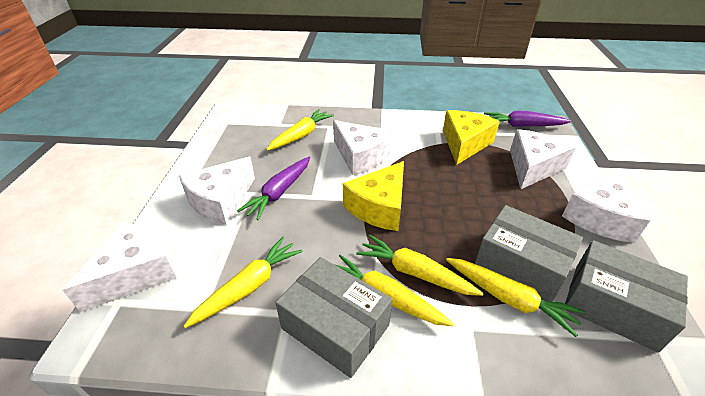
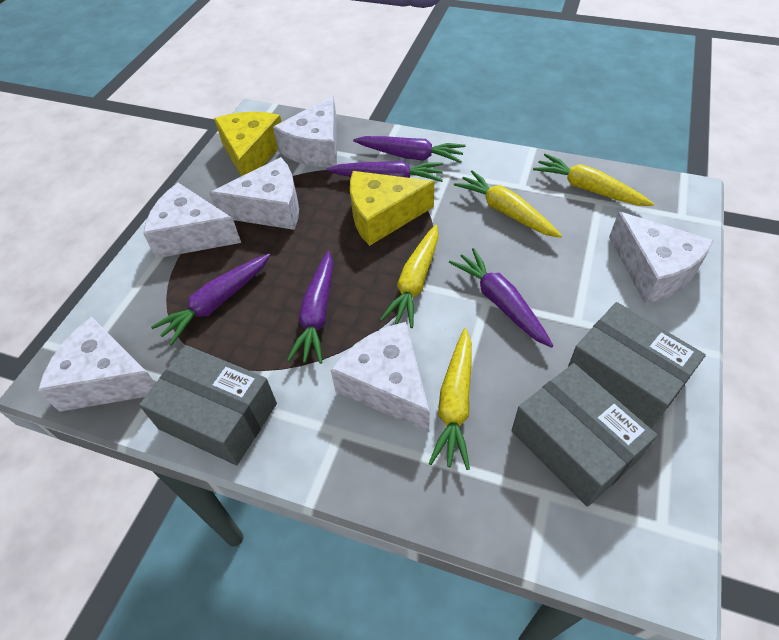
purple carrot: 2 -> 5
white cheese: 5 -> 6
yellow carrot: 5 -> 4

